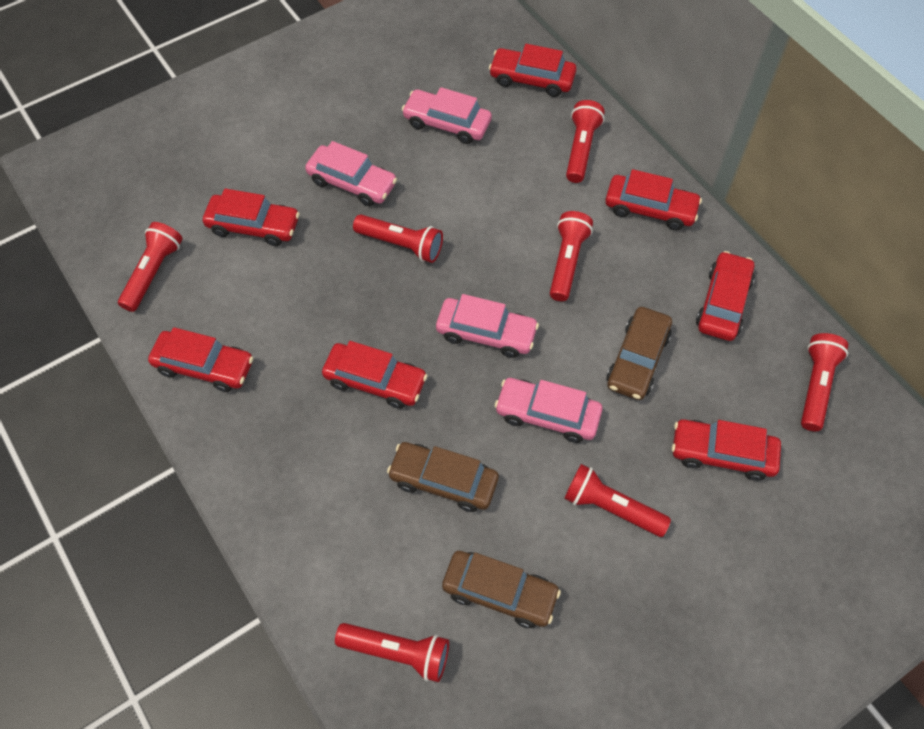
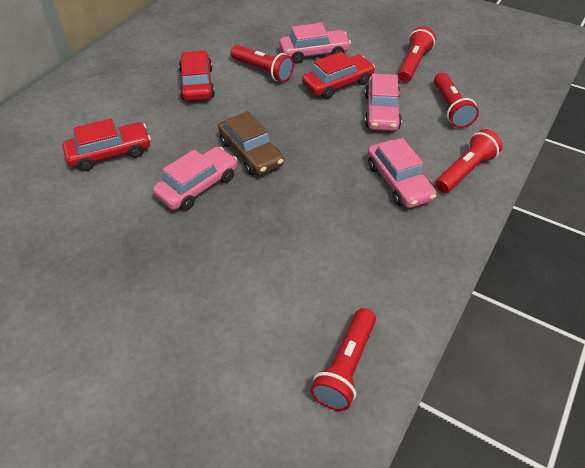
brown car: 3 -> 1
red car: 7 -> 3
red flashlight: 7 -> 5

